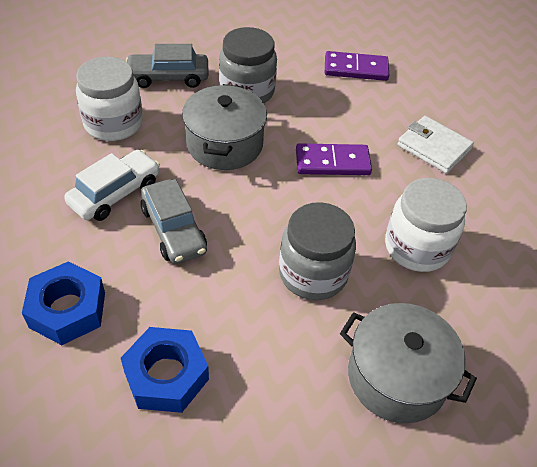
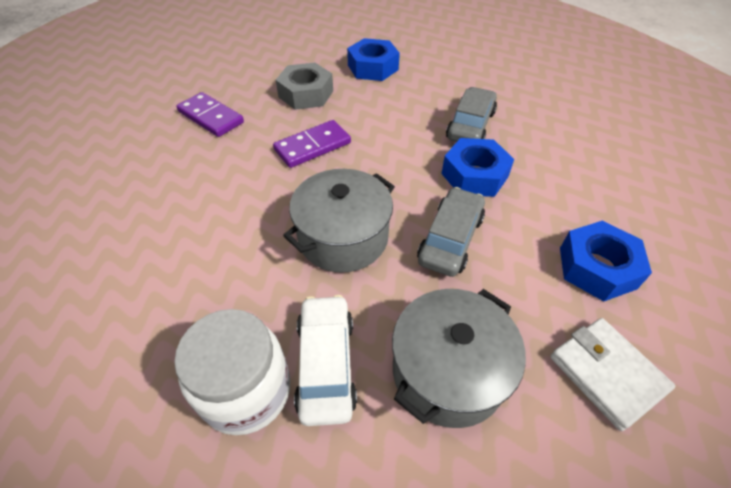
blue nut: 2 -> 3
grey jar: 2 -> 0
grey nut: 0 -> 1
white jar: 2 -> 1

